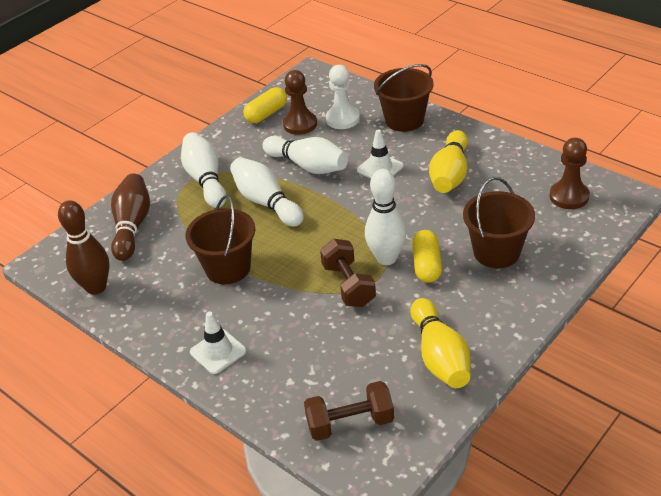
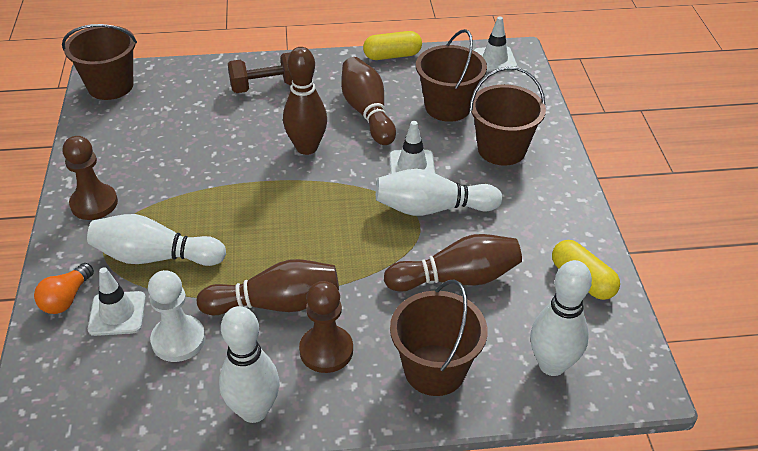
brown bowling pin: 2 -> 4
brown bucket: 3 -> 4
brown dumbbell: 2 -> 1
orange light bulb: 0 -> 1
white traffic cone: 2 -> 3
yellow bowling pin: 2 -> 0

